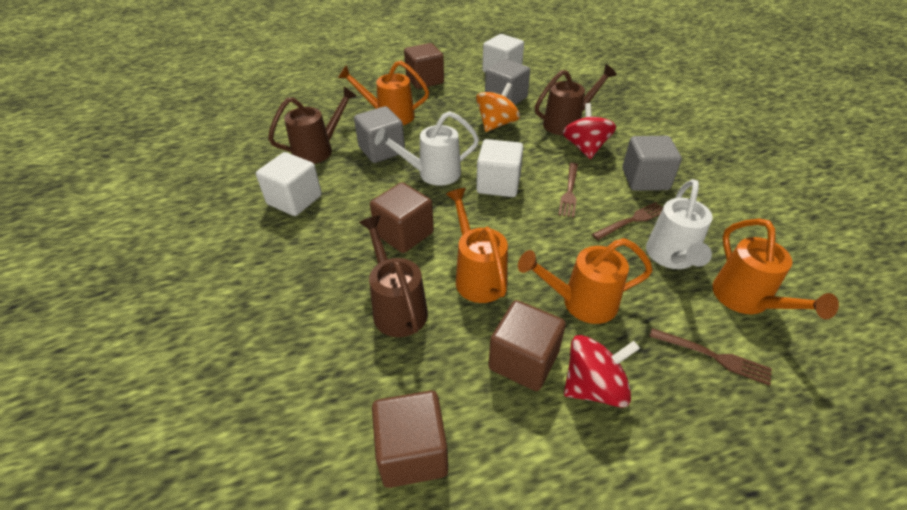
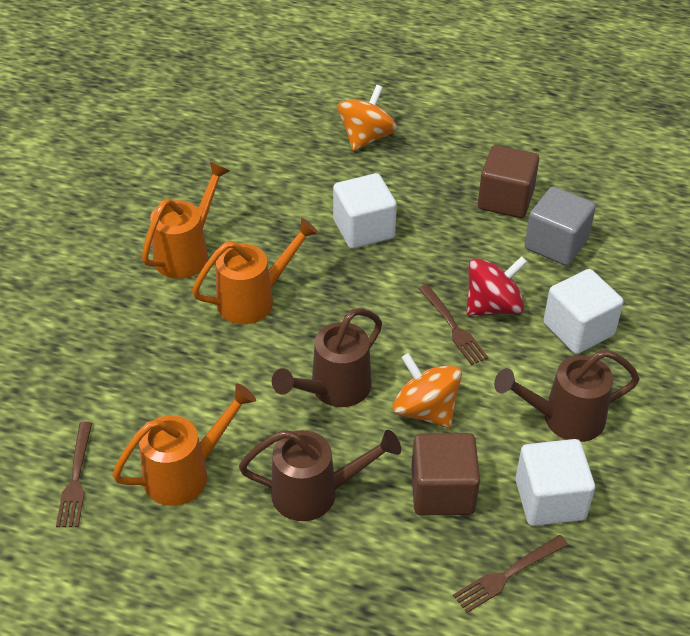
brown cube: 4 -> 2
grey cube: 3 -> 1
orange spinning top: 1 -> 2
orange watering can: 4 -> 3
red spinning top: 2 -> 1
white watering can: 2 -> 0

